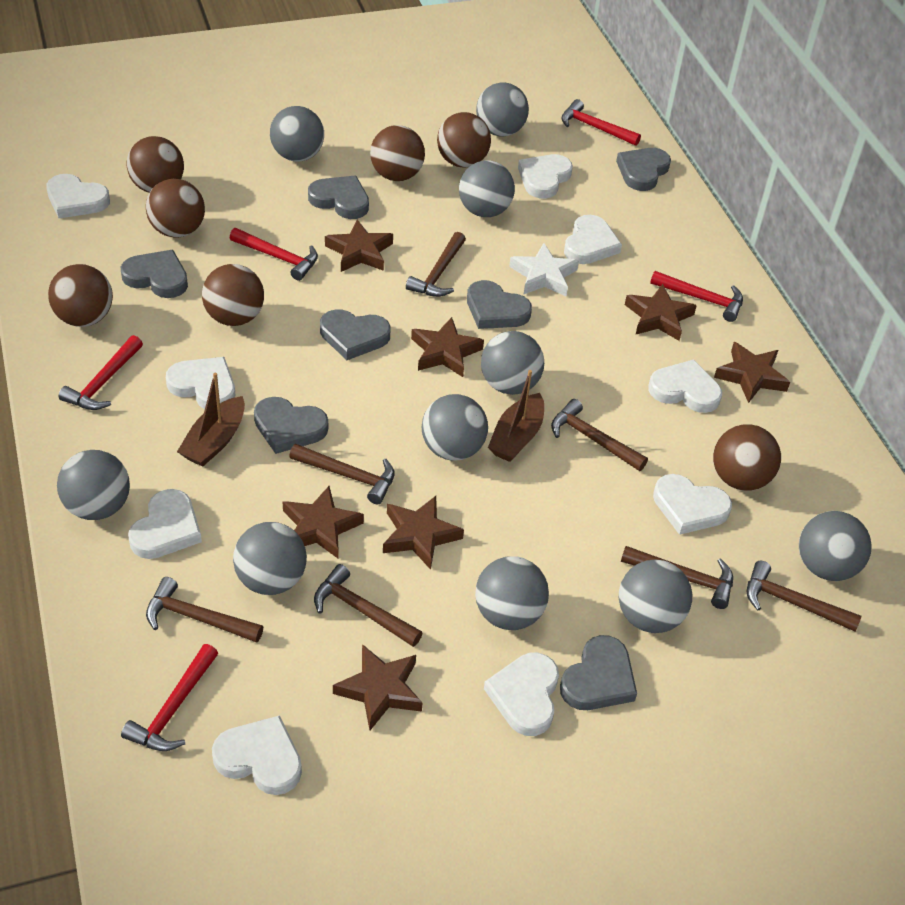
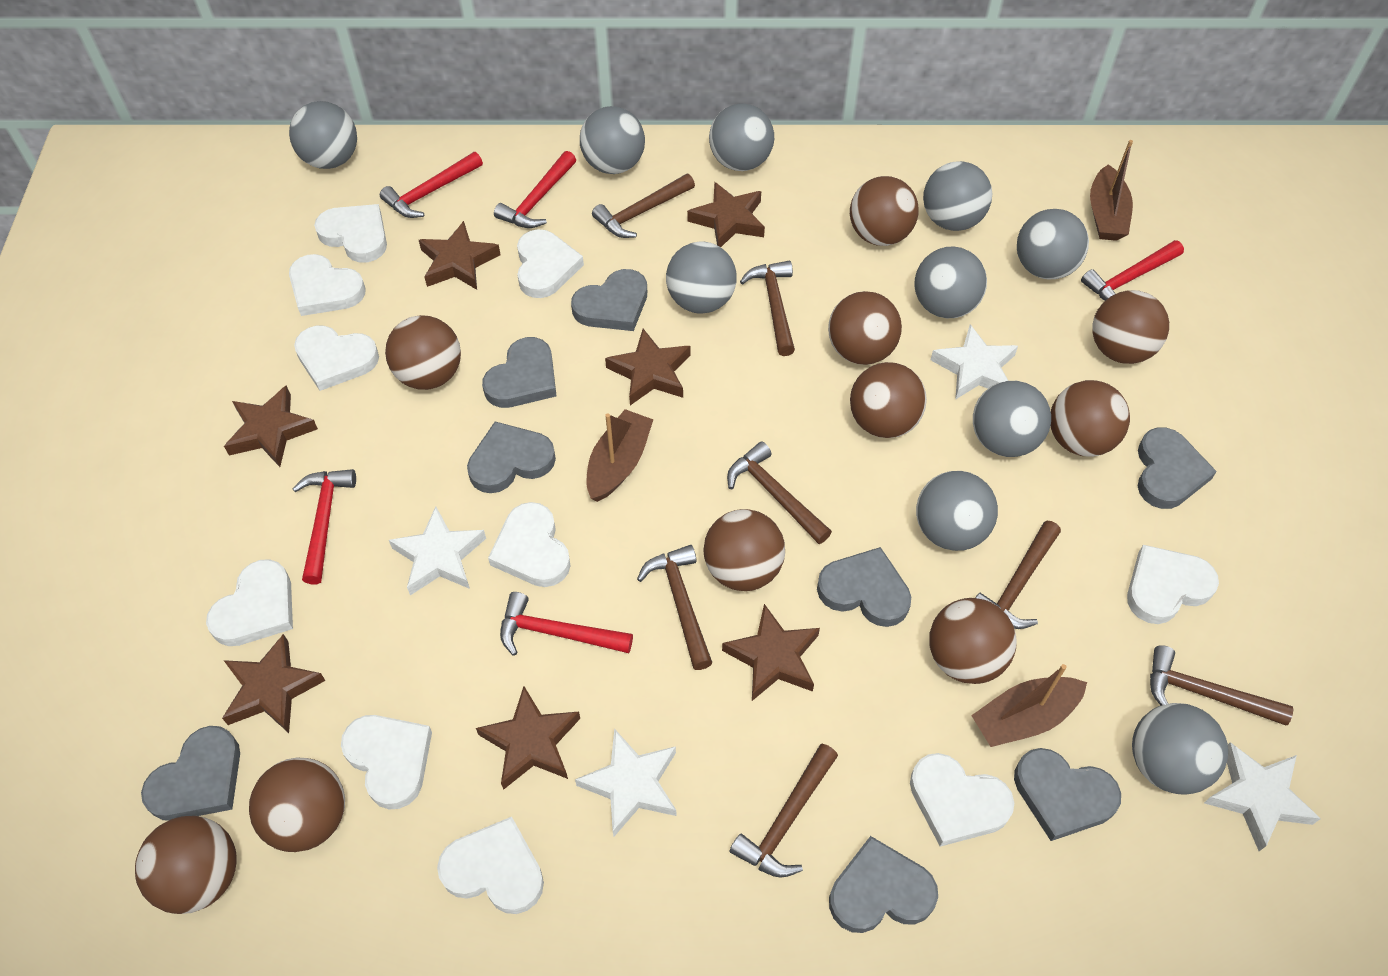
brown ball: 7 -> 10
brown boat: 2 -> 3
grey heart: 7 -> 8
white heart: 9 -> 10
white star: 1 -> 4

